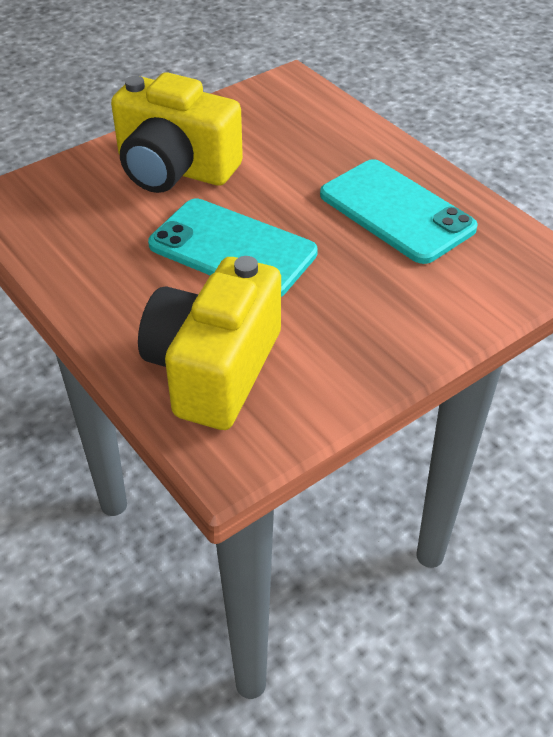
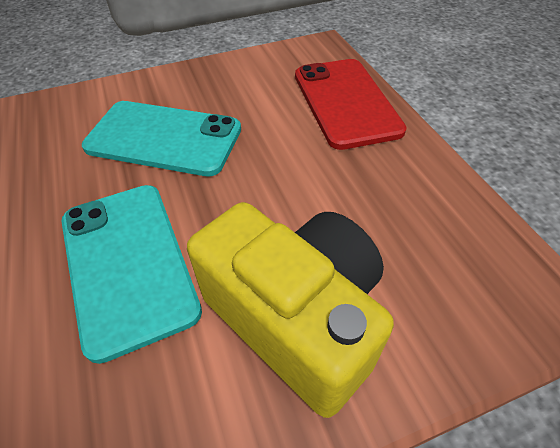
red phone: 0 -> 1
yellow camera: 2 -> 1

